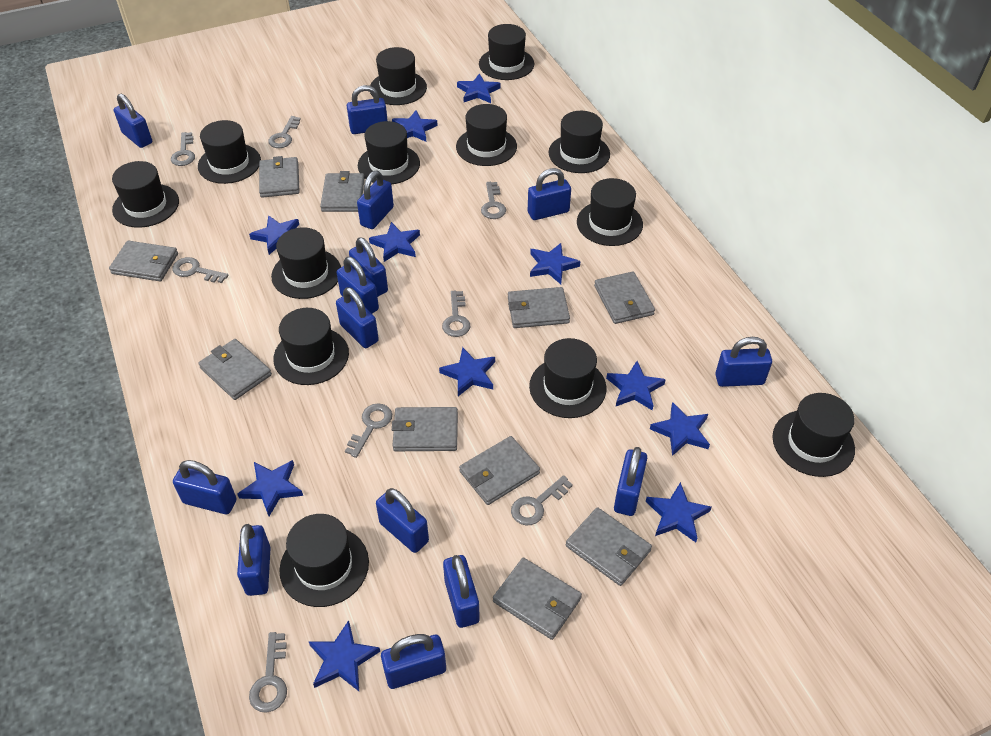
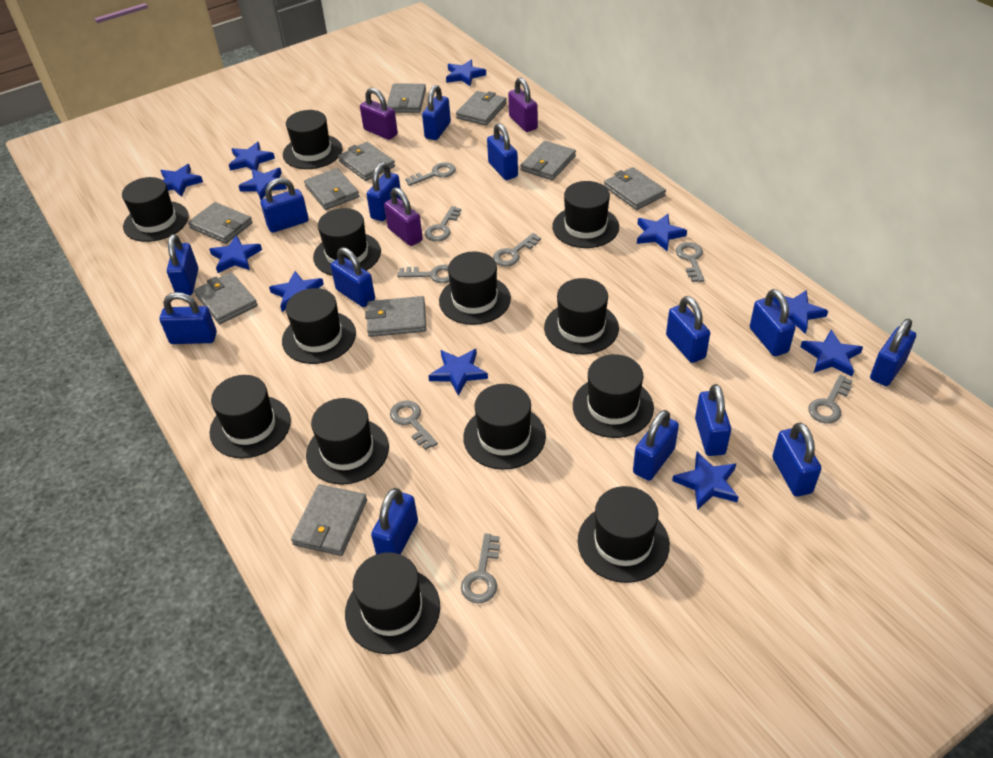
purple padlock: 0 -> 3

